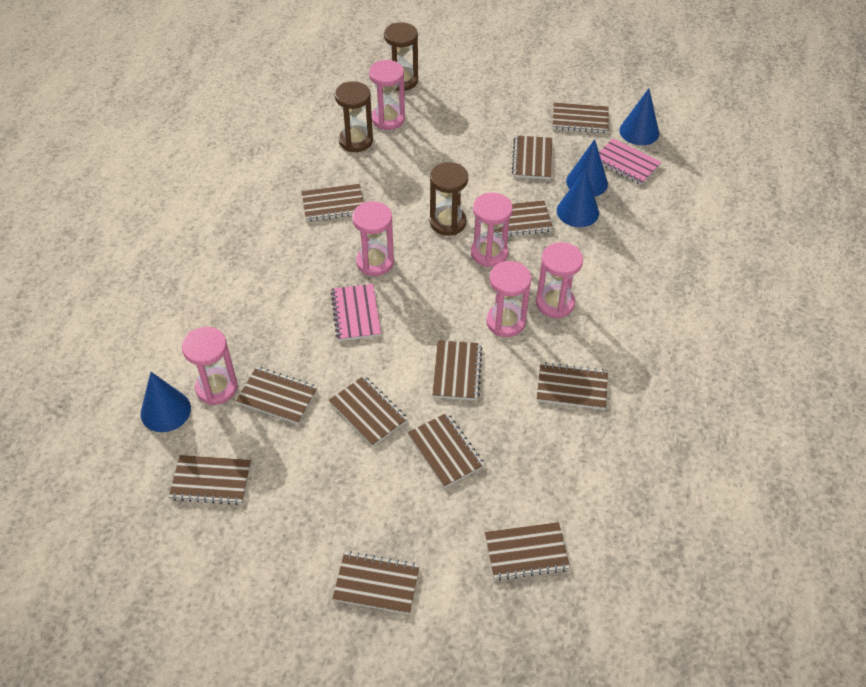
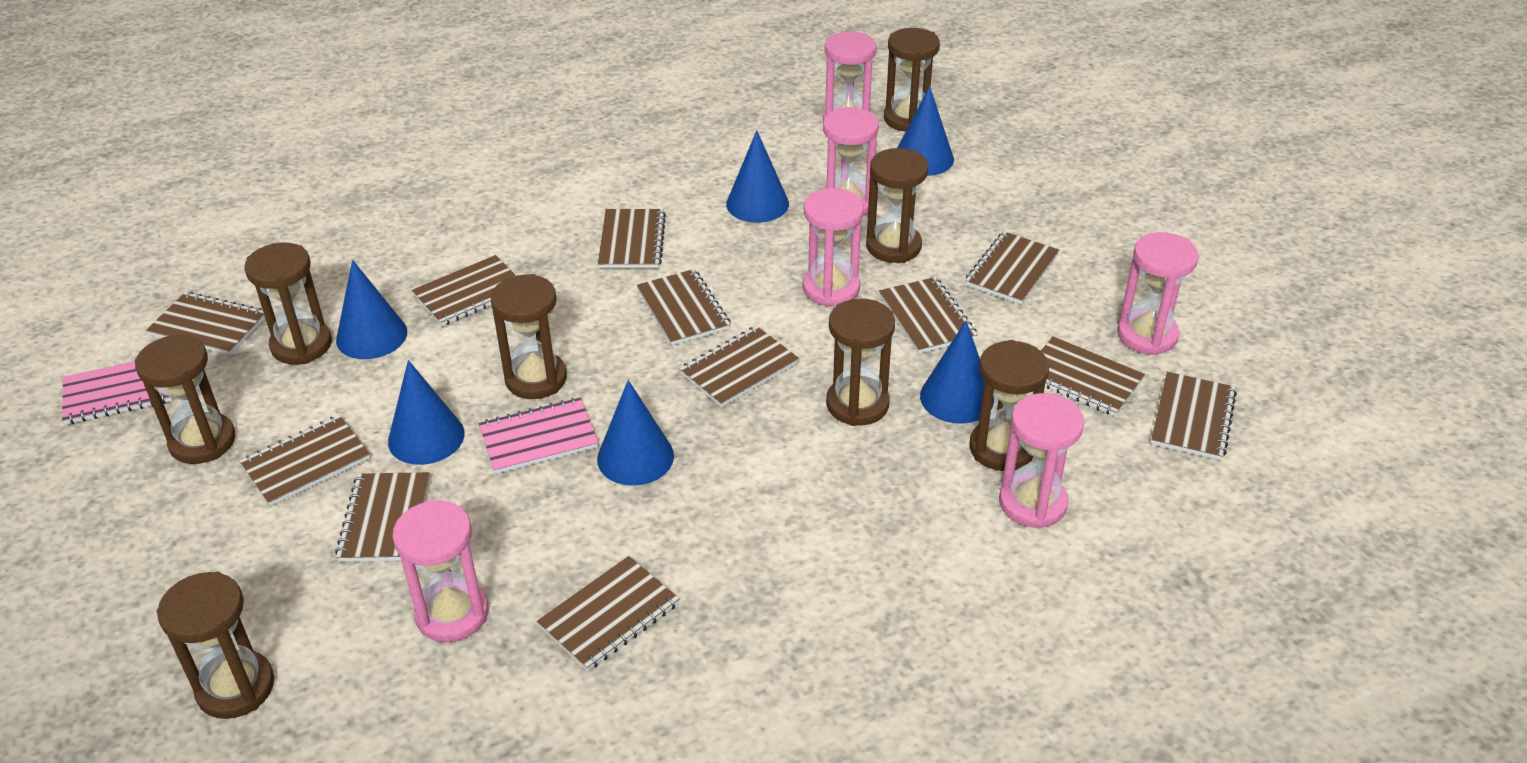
blue cone: 4 -> 6
brown hourglass: 3 -> 8

